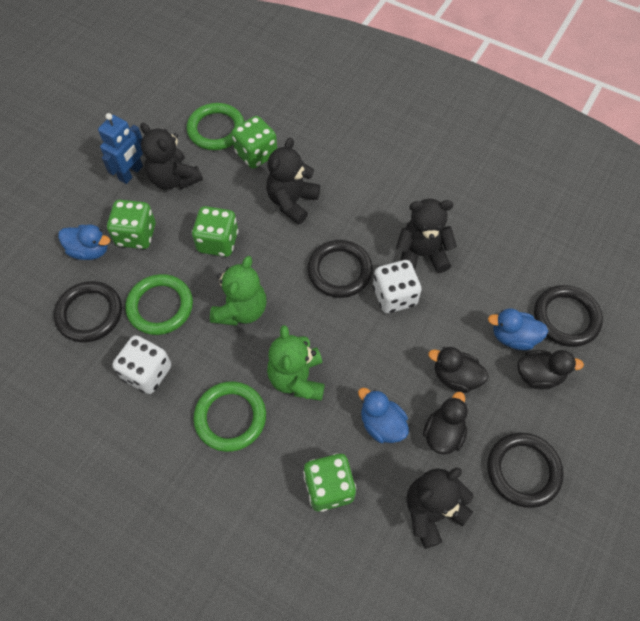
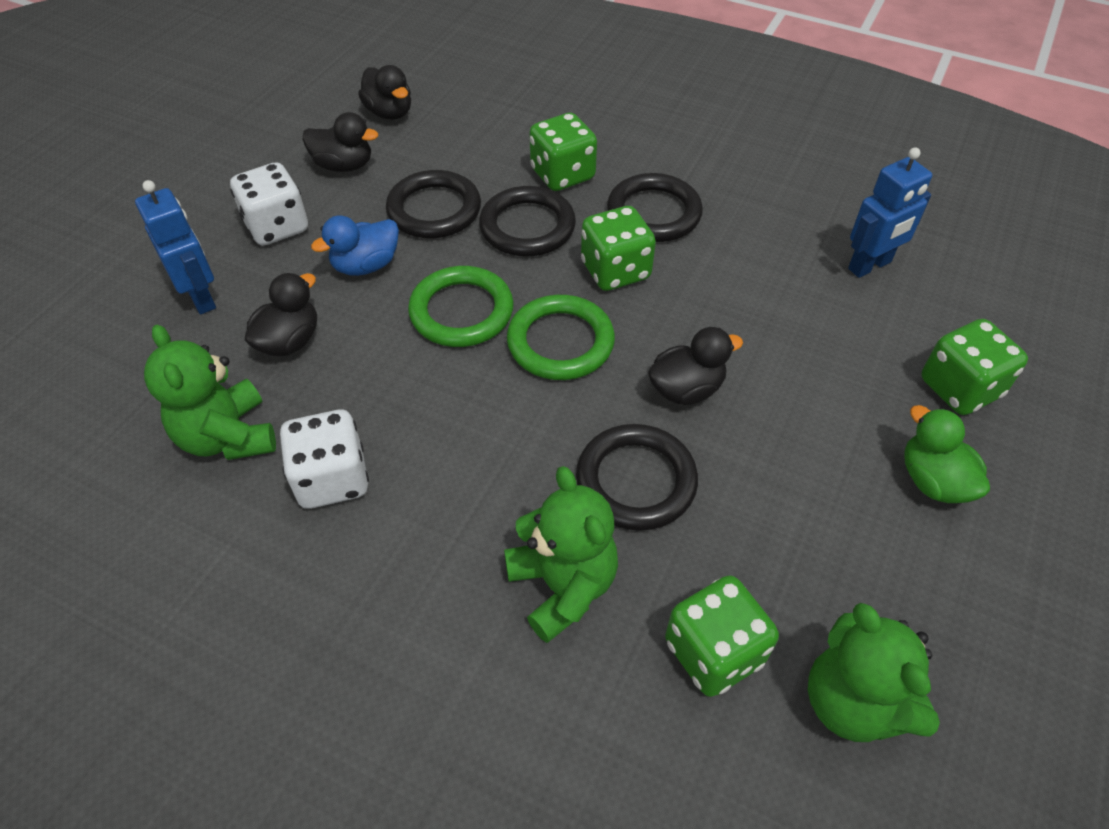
black duck: 3 -> 4
black teddy bear: 4 -> 0
blue duck: 3 -> 1
blue robot: 1 -> 2
green duck: 0 -> 1
green ring: 3 -> 2
green teddy bear: 2 -> 3

